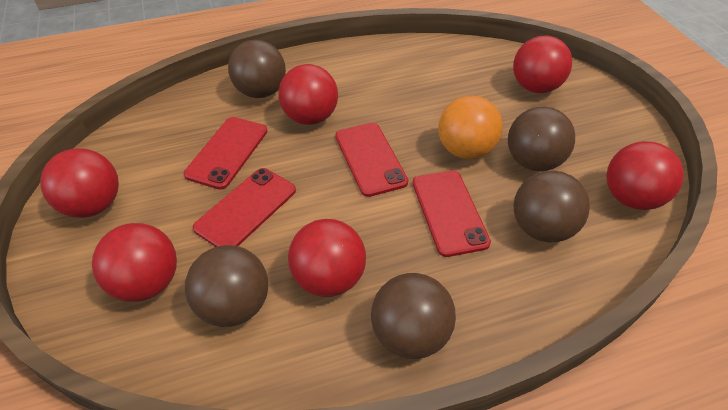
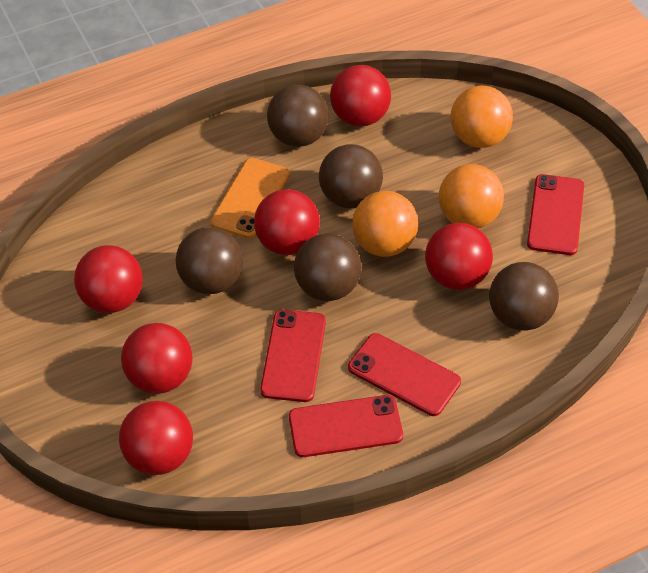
orange ball: 1 -> 3
orange phone: 0 -> 1

